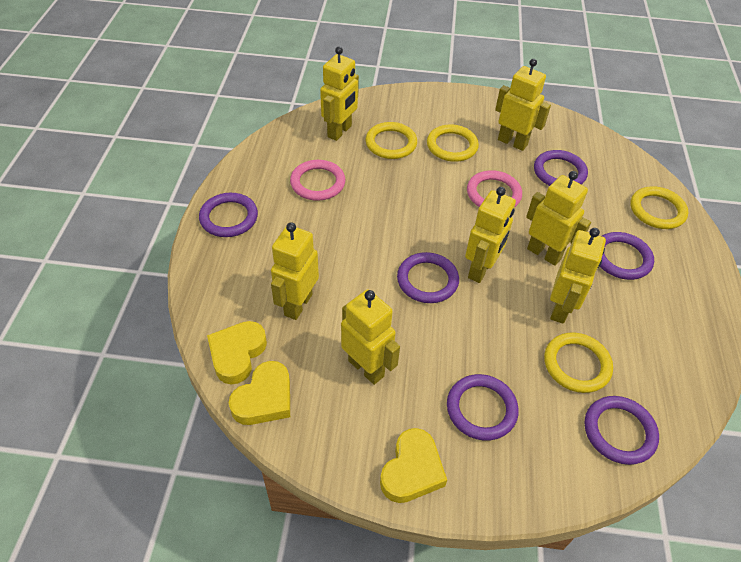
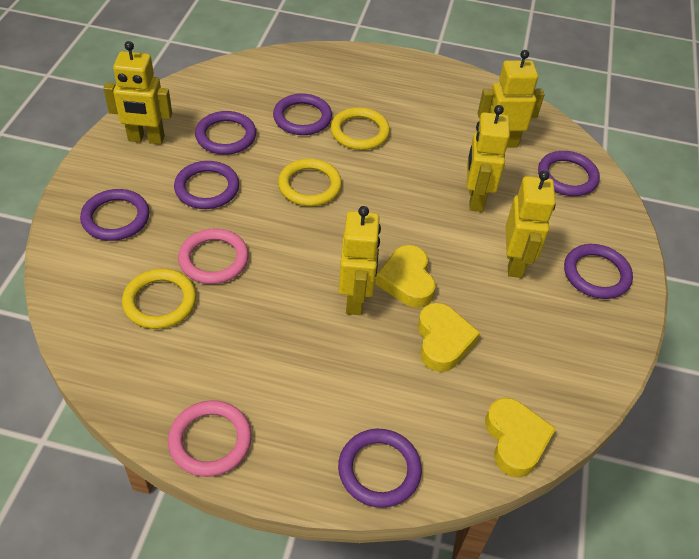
purple ring: 6 -> 7
yellow ring: 4 -> 3
yellow robot: 7 -> 5

